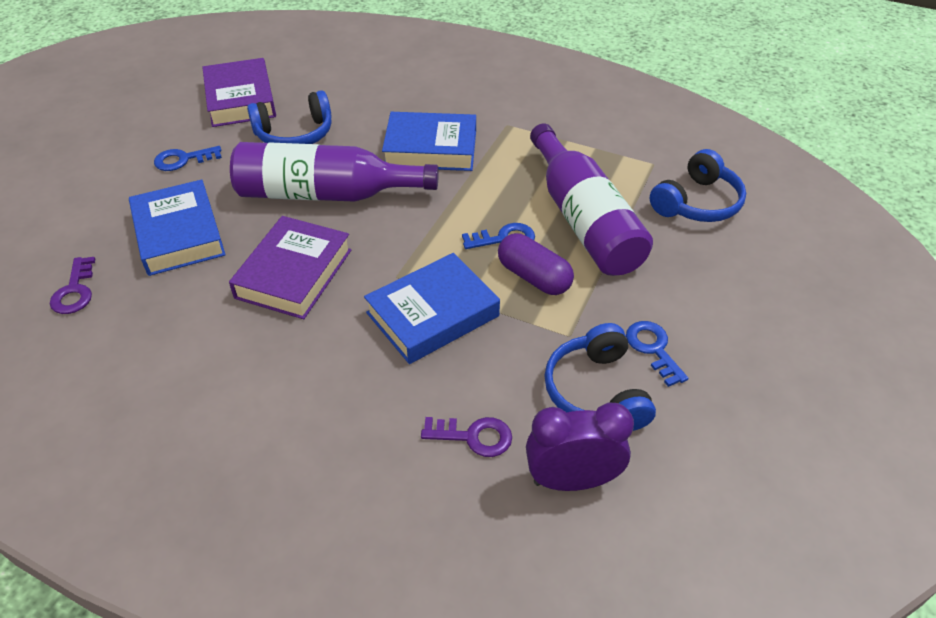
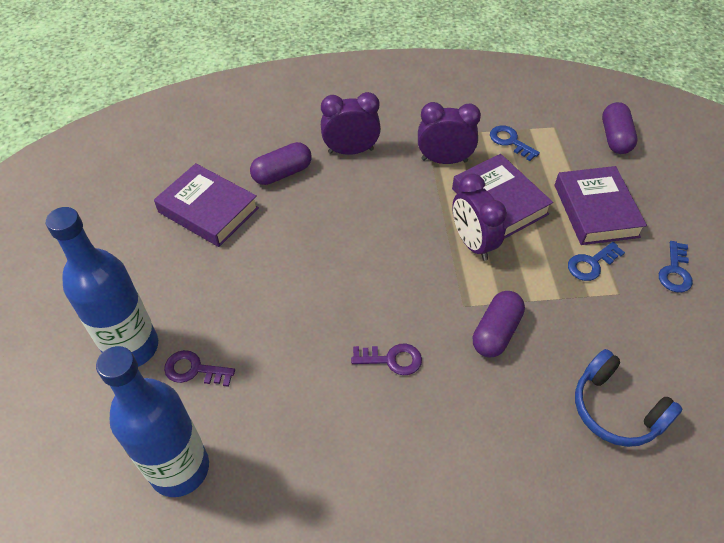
blue book: 3 -> 0
blue bottle: 0 -> 2
blue headphones: 3 -> 1
purple book: 2 -> 3
purple bottle: 2 -> 0
purple capsule: 1 -> 3
purple clock: 1 -> 3

